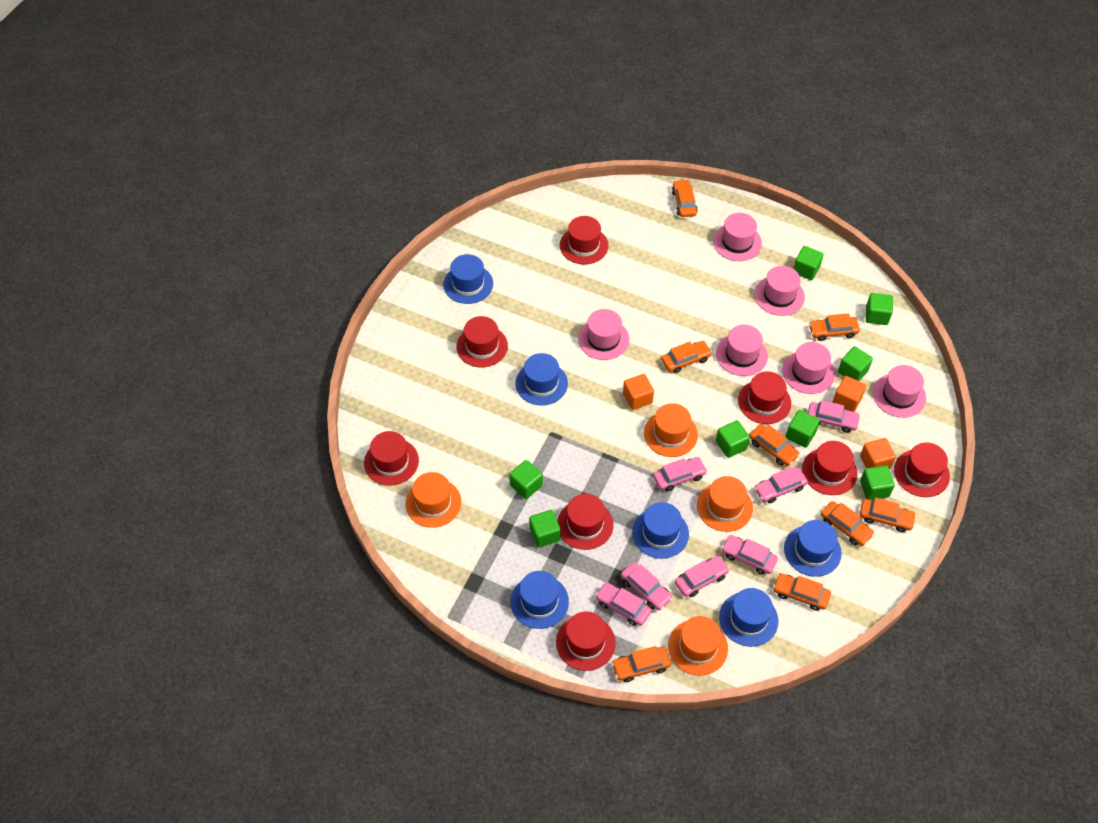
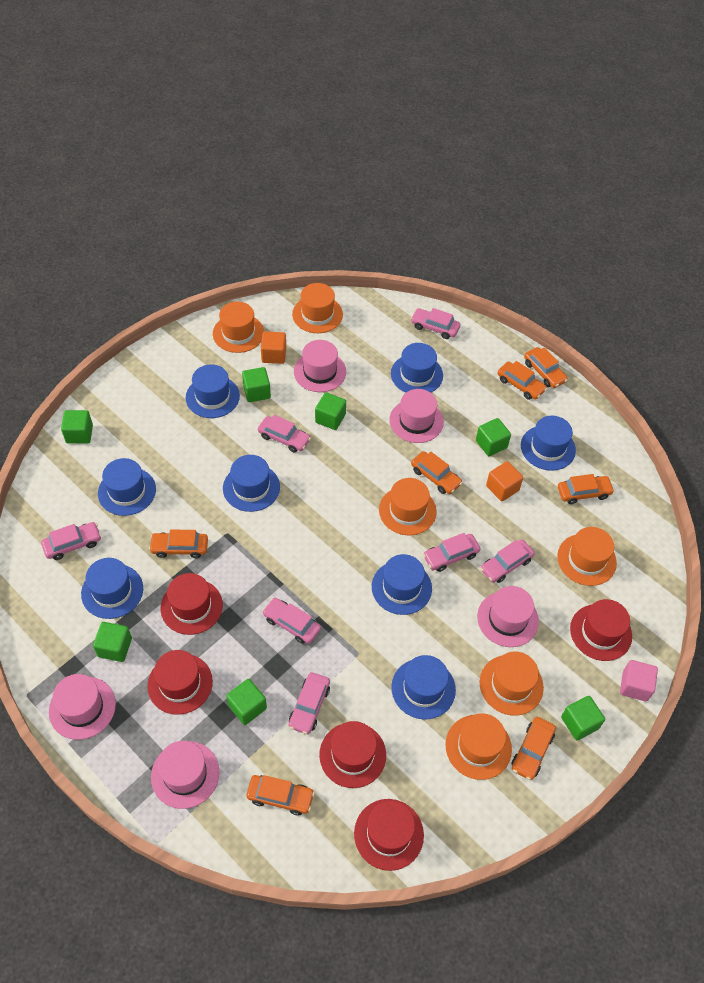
blue hat: 6 -> 8
green cube: 8 -> 7
orange car: 8 -> 7
orange cube: 3 -> 2
orange hat: 4 -> 6
pink cube: 0 -> 1
pink hat: 6 -> 5
red hat: 8 -> 5

